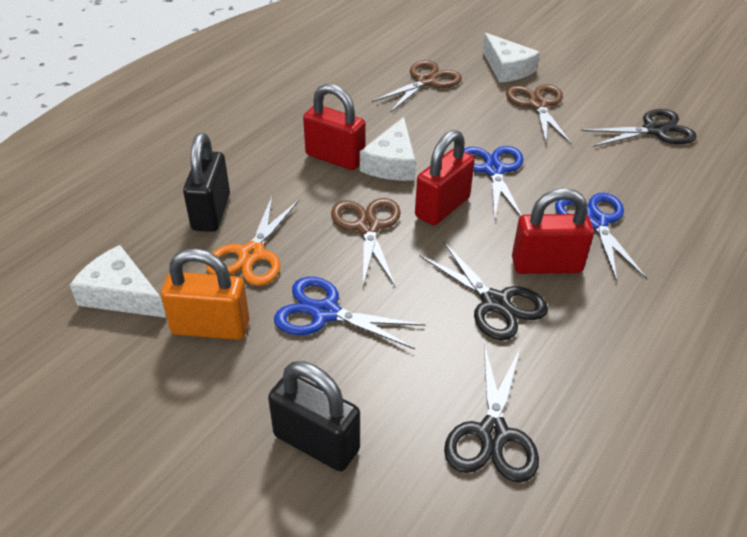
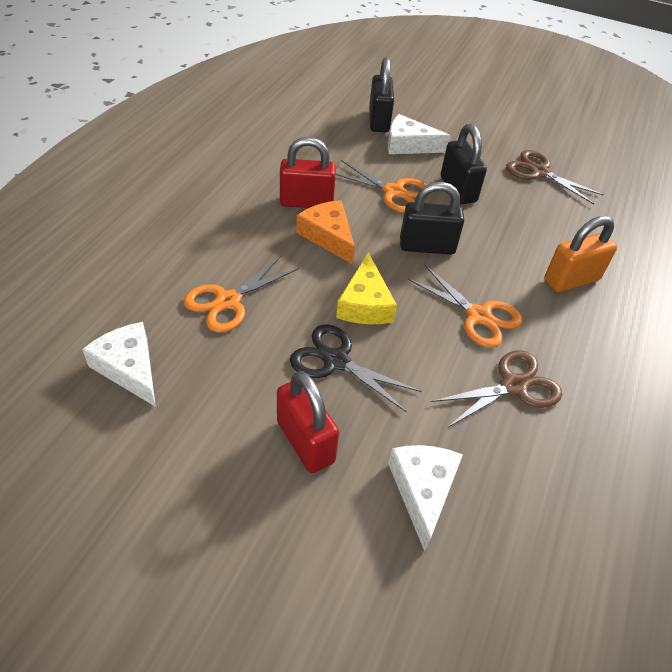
black padlock: 2 -> 3
black scissors: 3 -> 1
blue scissors: 3 -> 0
brown scissors: 3 -> 2
orange cheese: 0 -> 1
orange scissors: 1 -> 3
red padlock: 3 -> 2
yellow cheese: 0 -> 1

